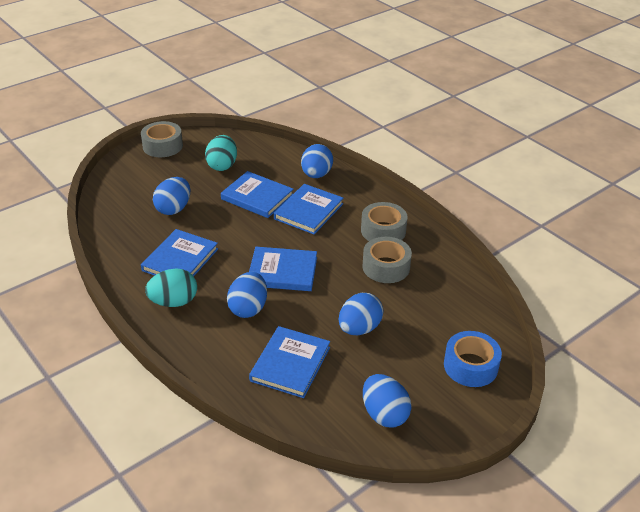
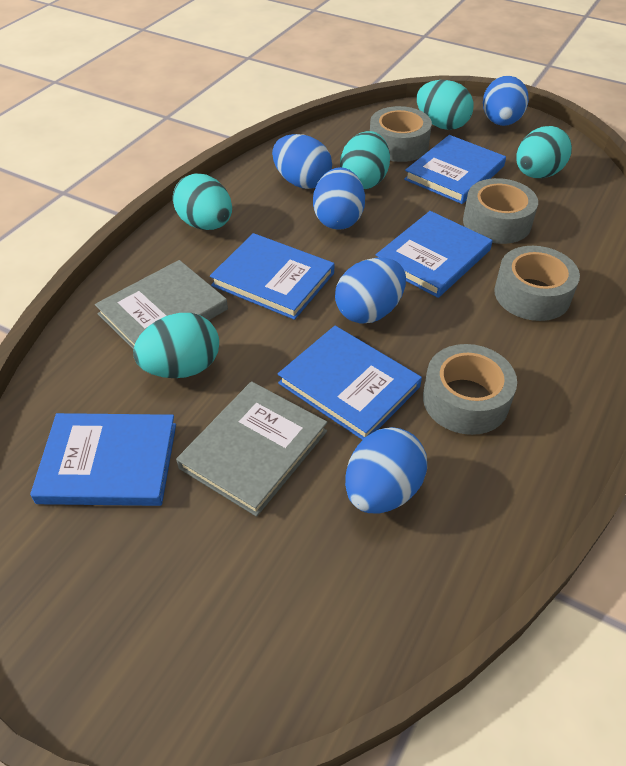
blue tape: 1 -> 0
grey book: 0 -> 2
grey tape: 3 -> 4
turquoise egg: 2 -> 5

